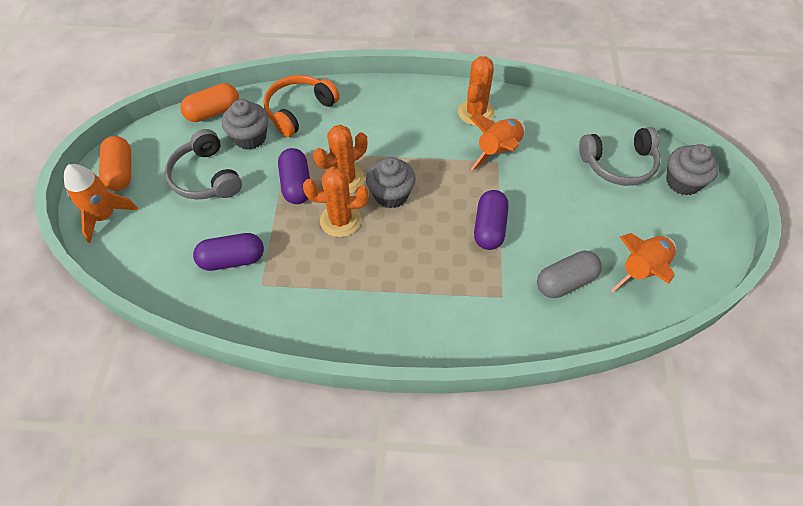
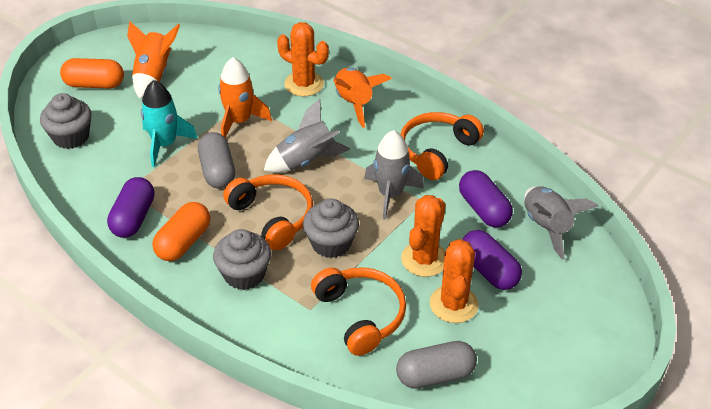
grey capsule: 1 -> 2
grey headphones: 2 -> 0
grey rocket: 0 -> 3
orange headphones: 1 -> 3
turquoise rocket: 0 -> 1

